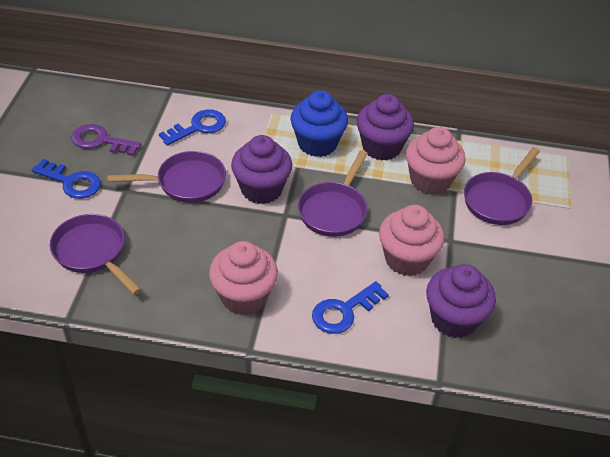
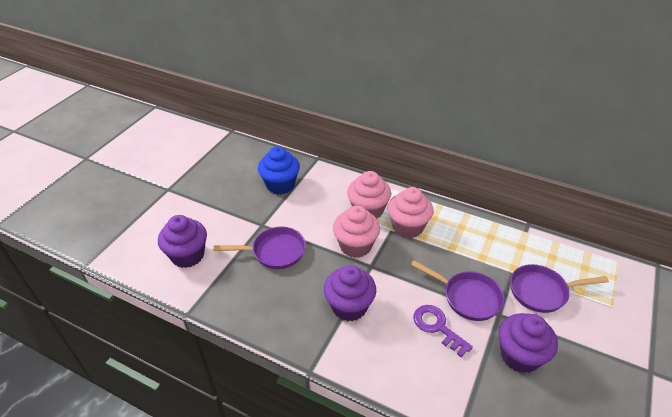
blue key: 3 -> 0
purple pan: 4 -> 3

